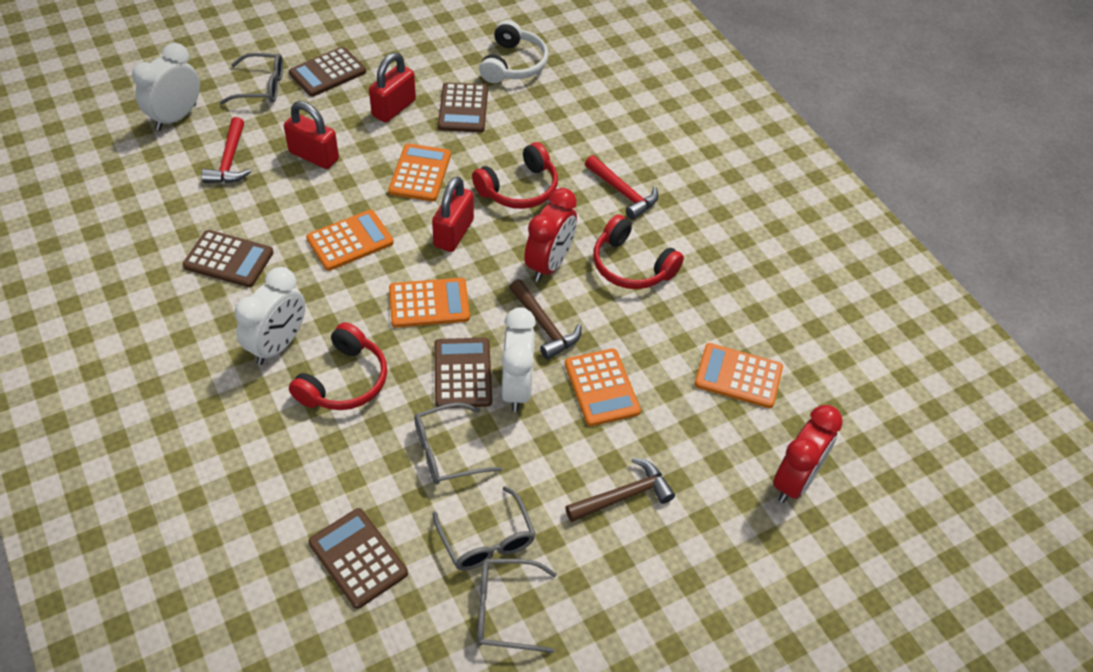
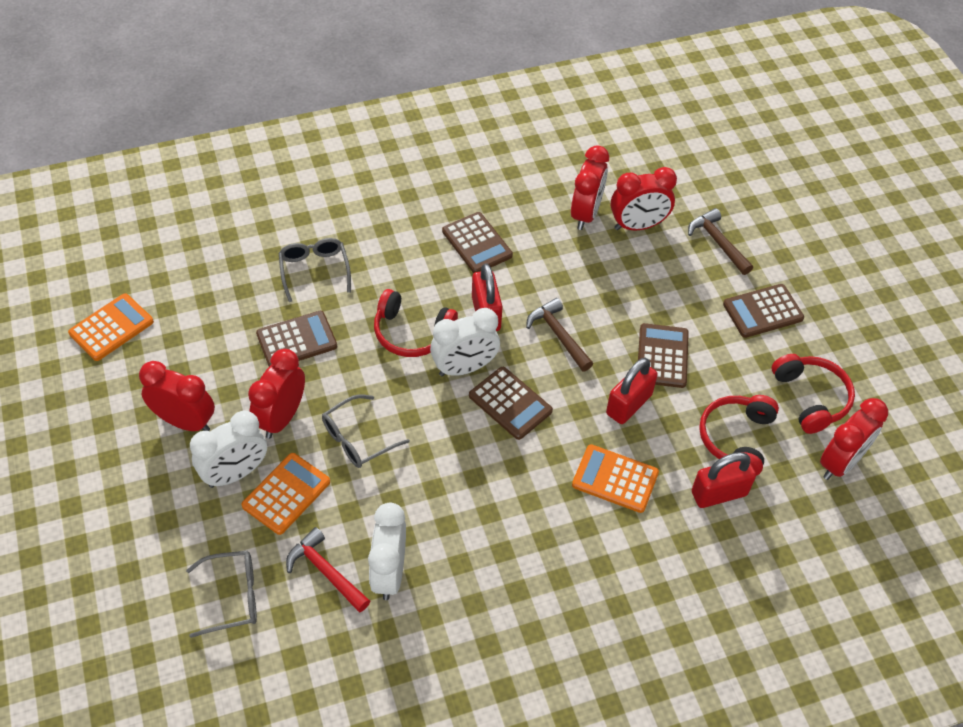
grey glasses: 4 -> 3
orange calculator: 5 -> 3
red clock: 2 -> 5
red hammer: 2 -> 1
white headphones: 1 -> 0

